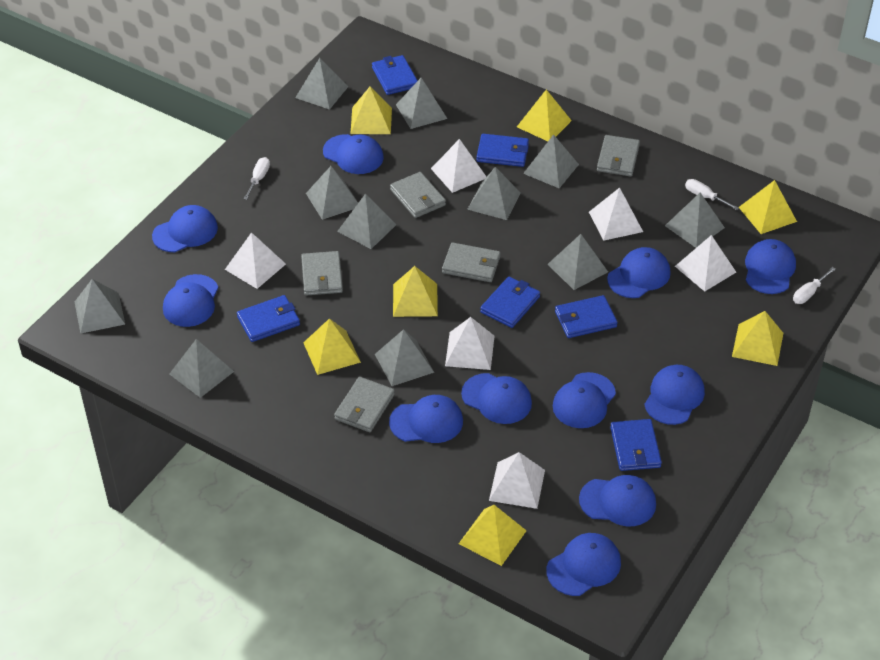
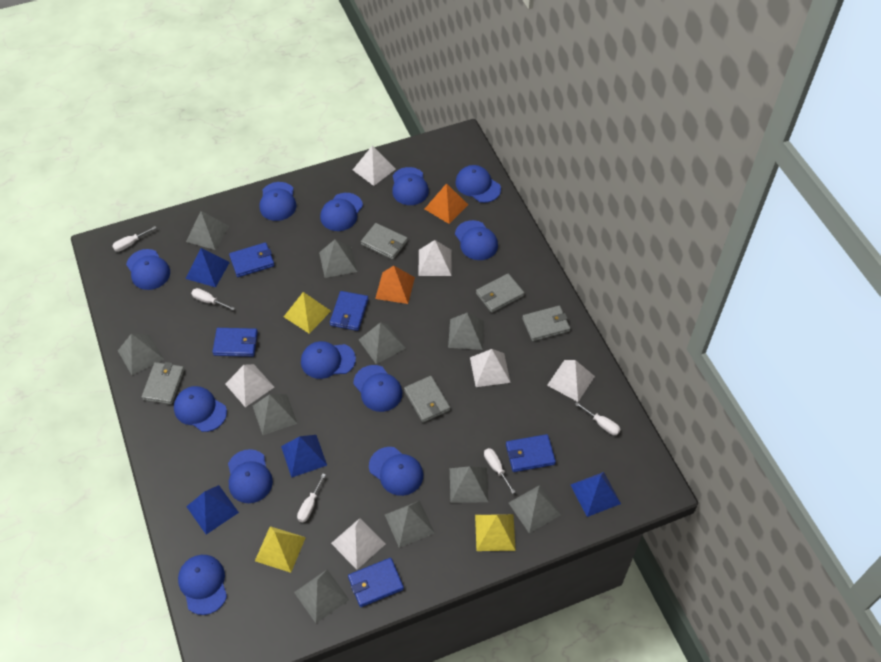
blue cap: 11 -> 12
blue pyramid: 0 -> 4
blue wallet: 6 -> 5
grey pyramid: 11 -> 10
orange pyramid: 0 -> 2
white screwdriver: 3 -> 5
yellow pyramid: 7 -> 3

